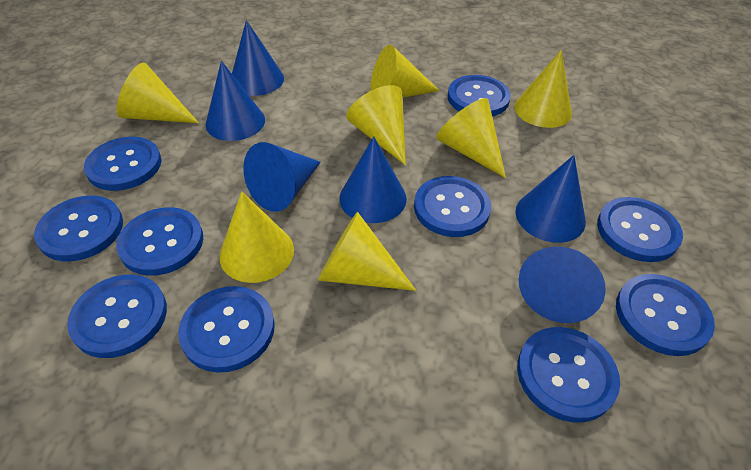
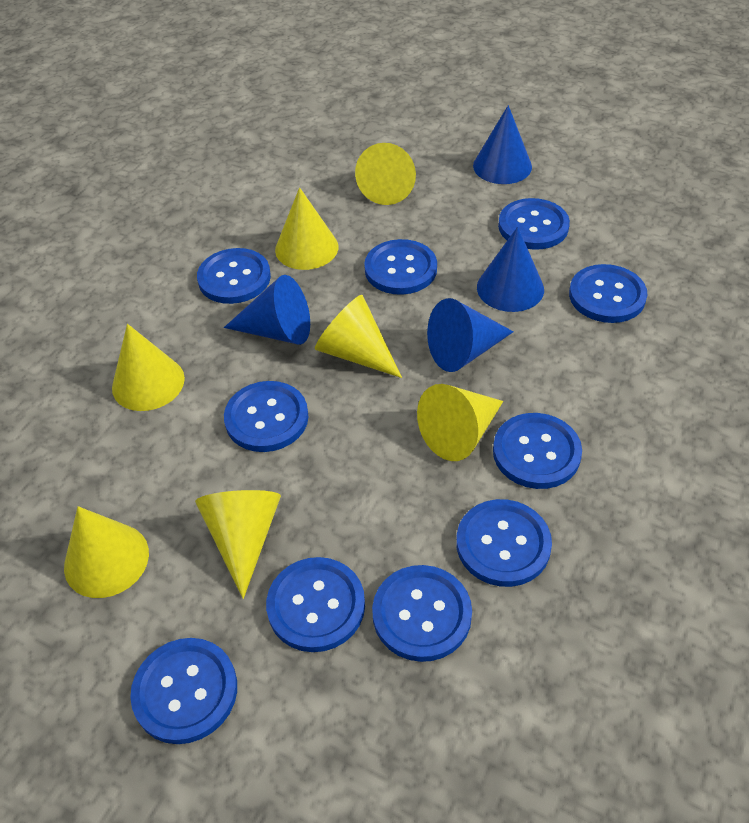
blue cone: 6 -> 4

